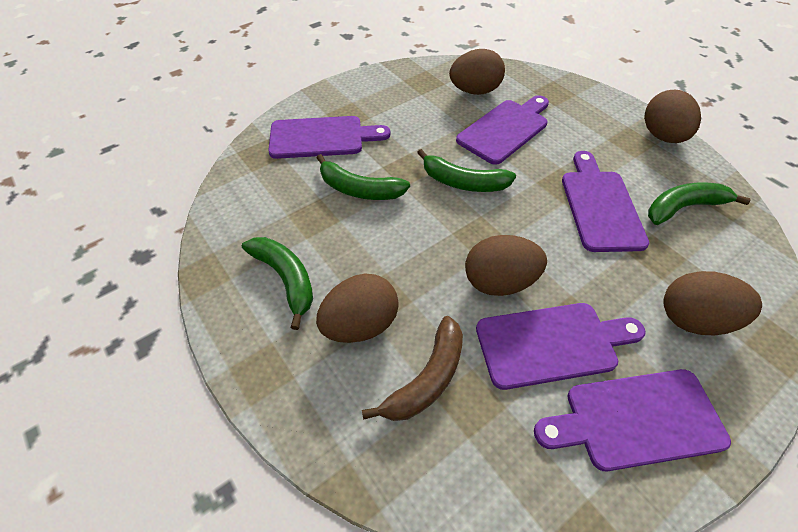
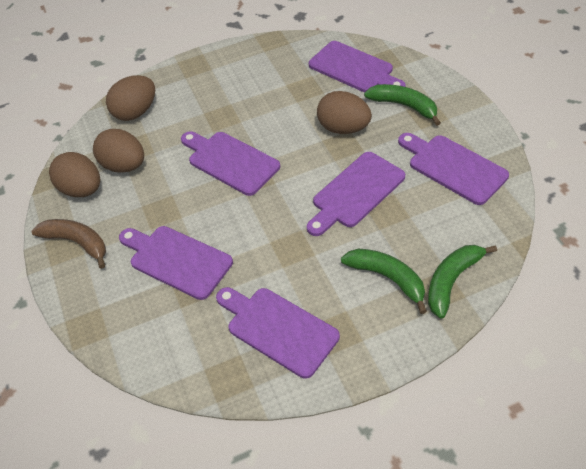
brown egg: 5 -> 4
green banana: 4 -> 3
purple cutting board: 5 -> 6

